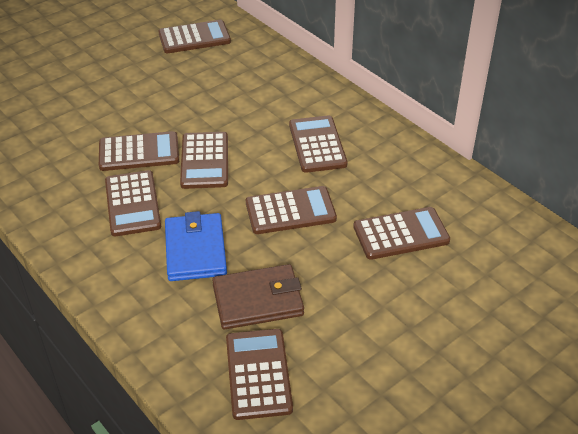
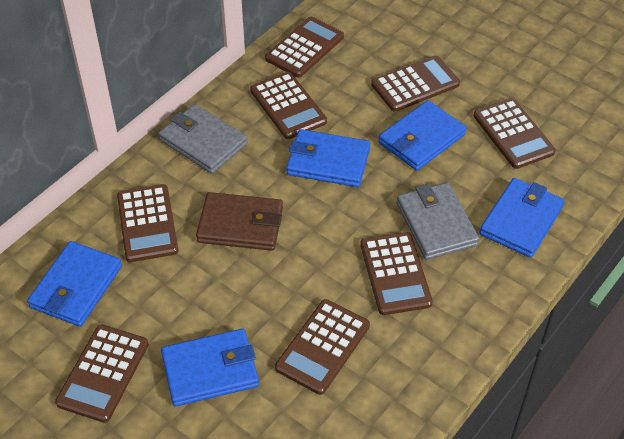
blue wallet: 1 -> 5
grey wallet: 0 -> 2

